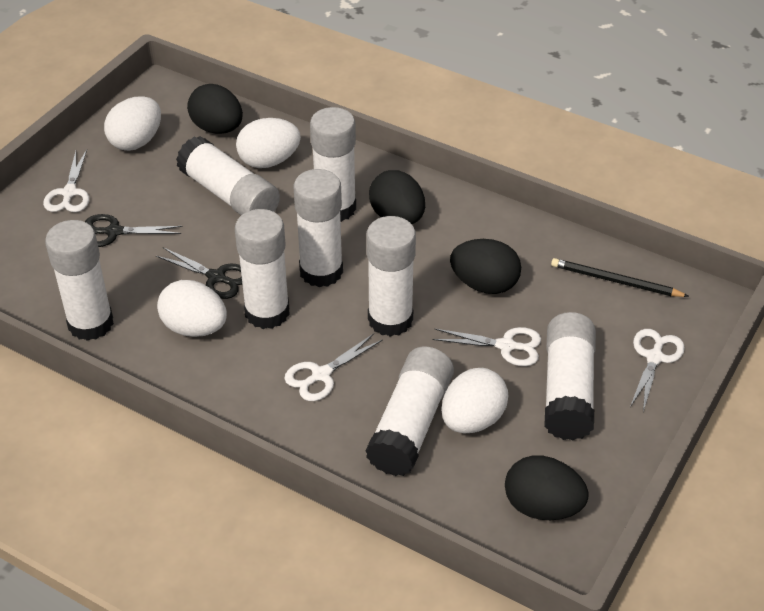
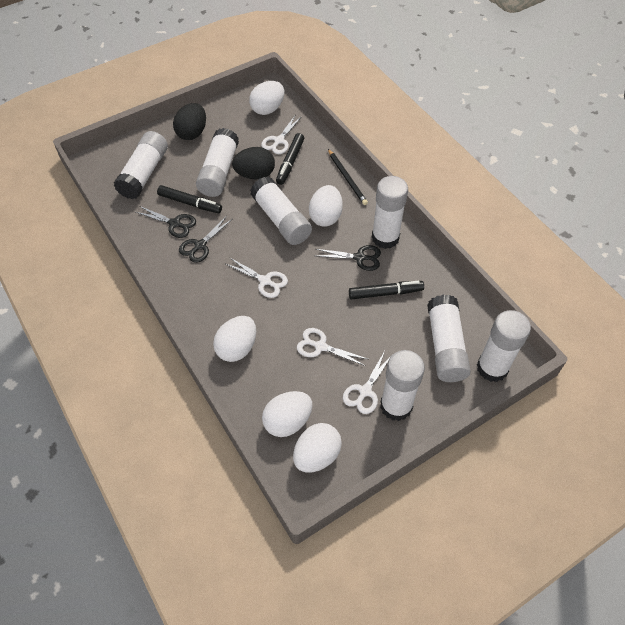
black egg: 4 -> 2
black marker: 0 -> 3
black scissors: 2 -> 3
white egg: 4 -> 5
white glue stick: 8 -> 7

